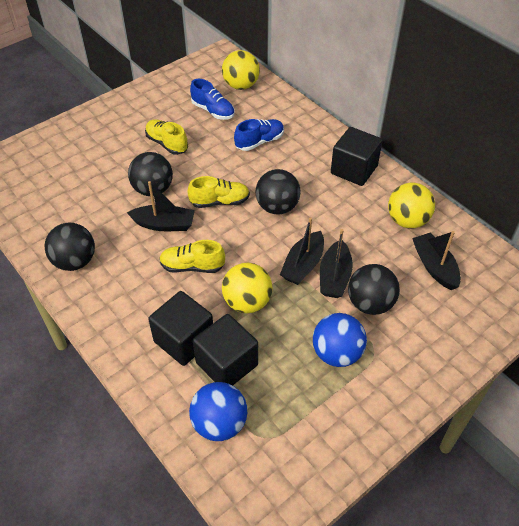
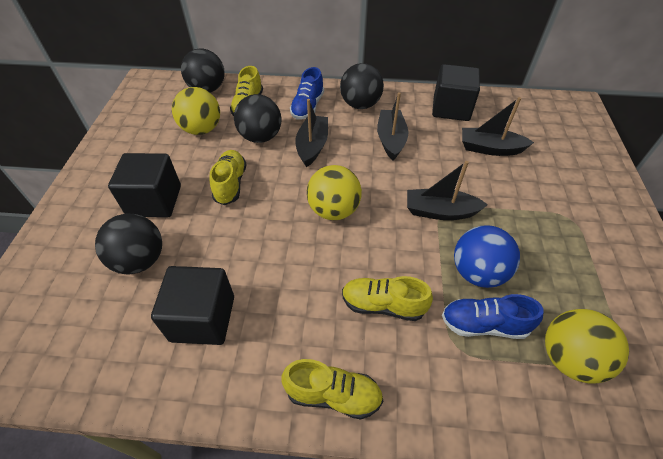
blue ball: 2 -> 1
yellow shoe: 3 -> 4

